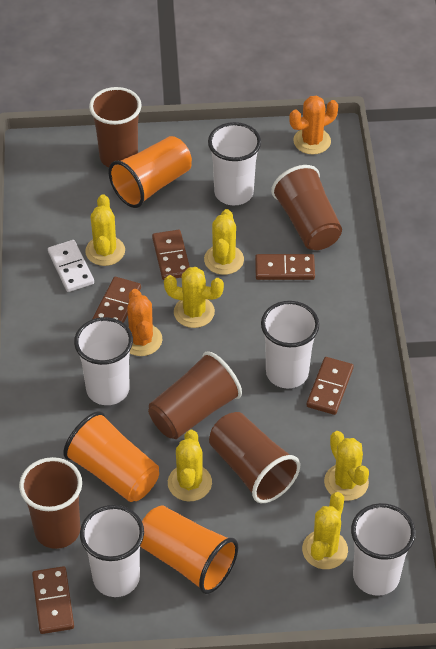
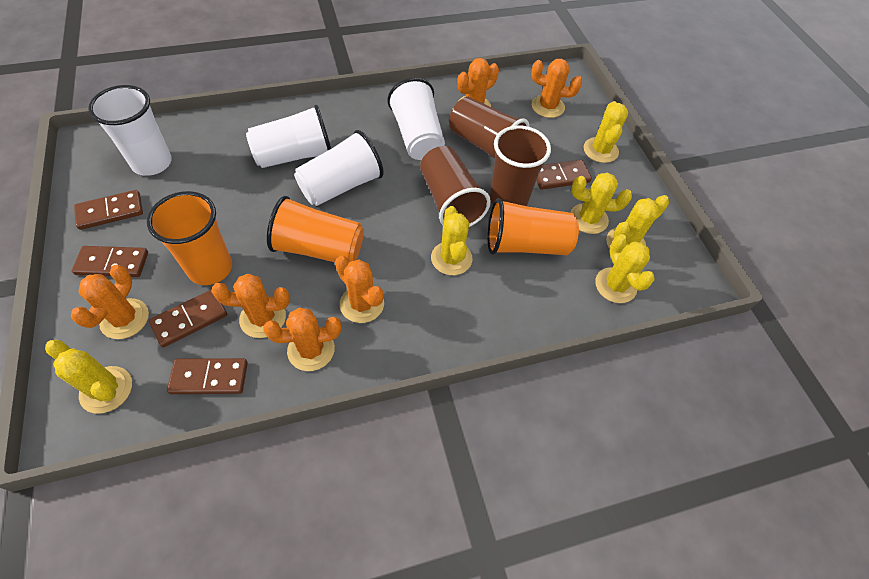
brown cup: 5 -> 3
orange cactus: 2 -> 6
white cup: 5 -> 4
white domino: 1 -> 0

